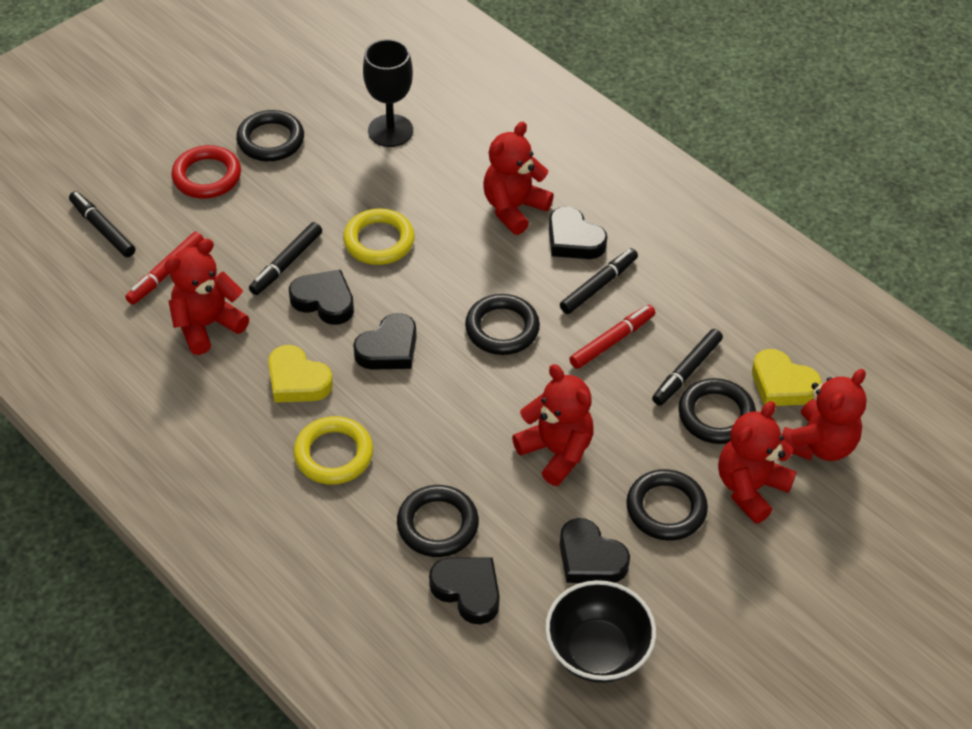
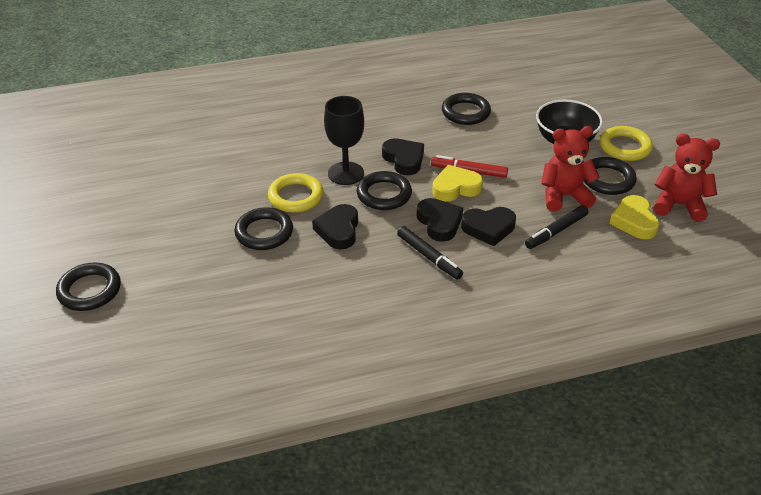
black heart: 5 -> 4
black marker: 4 -> 2
red marker: 2 -> 1
red ring: 1 -> 0
red teddy bear: 5 -> 2

